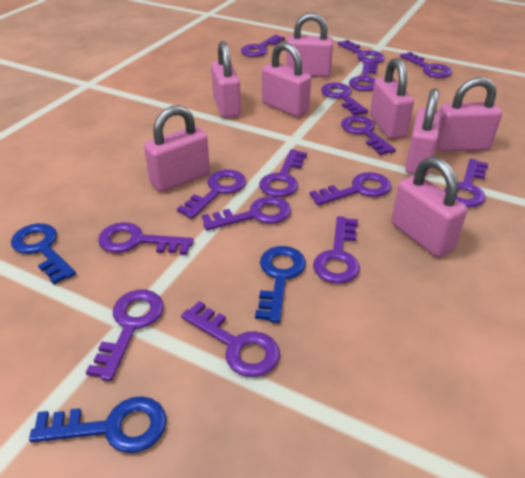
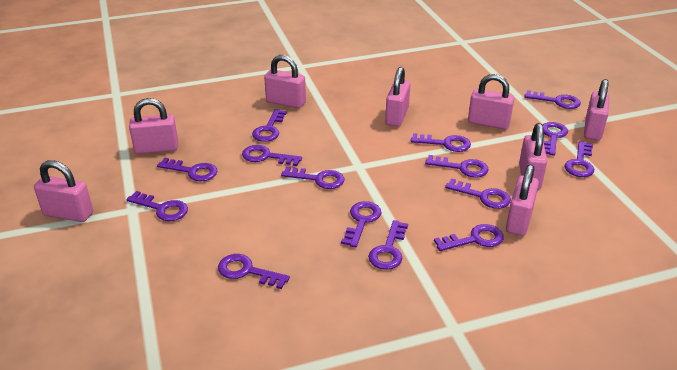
blue key: 3 -> 0

